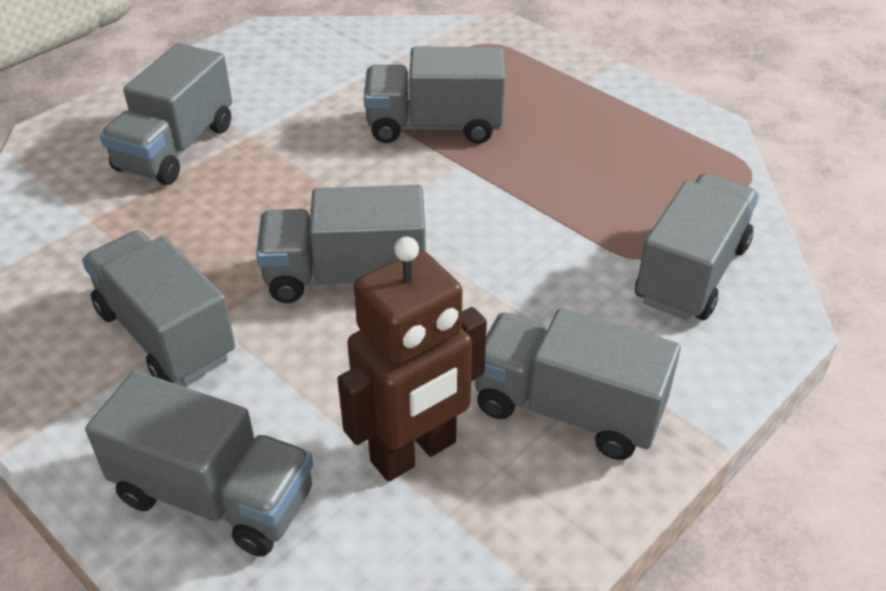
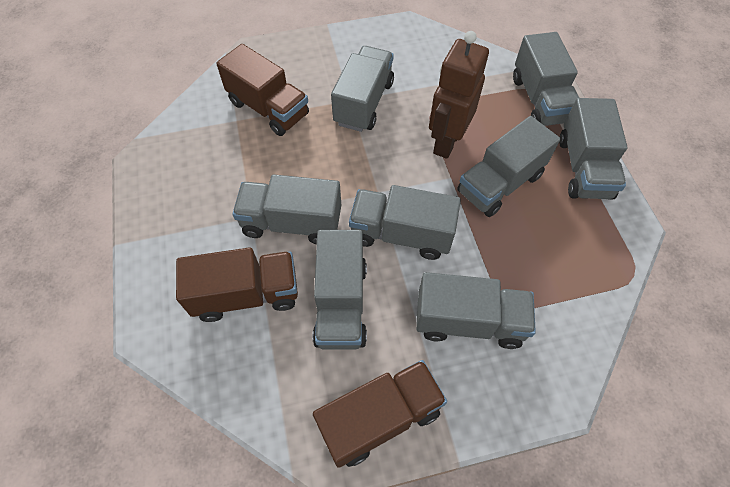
brown truck: 0 -> 3
grey truck: 7 -> 8

